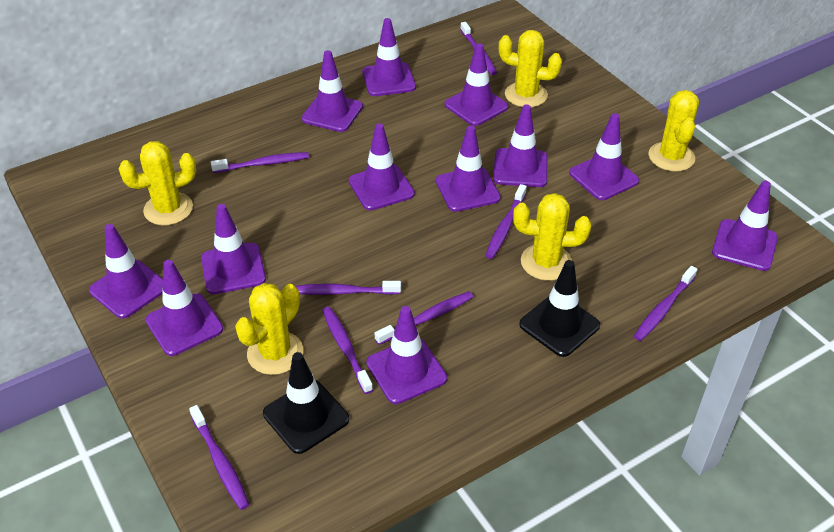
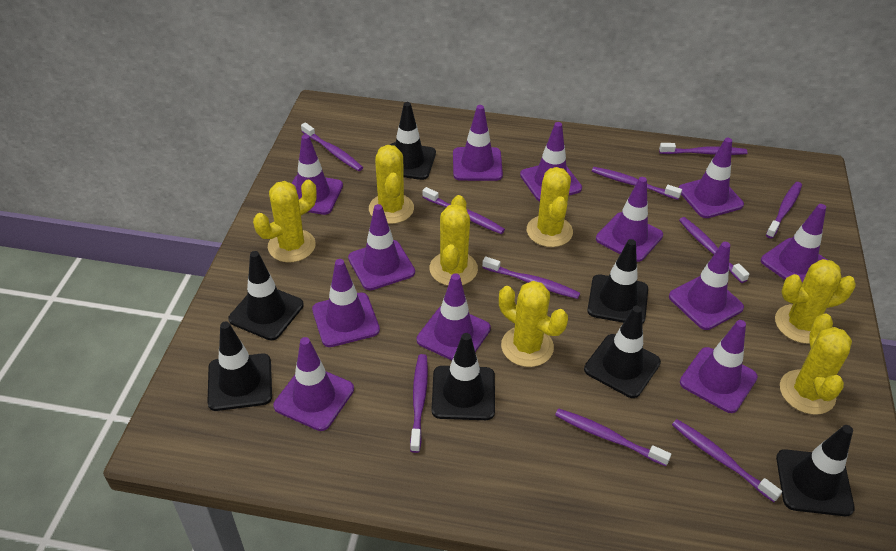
black traffic cone: 2 -> 7
purple toothbrush: 8 -> 10
yellow cactus: 5 -> 7

